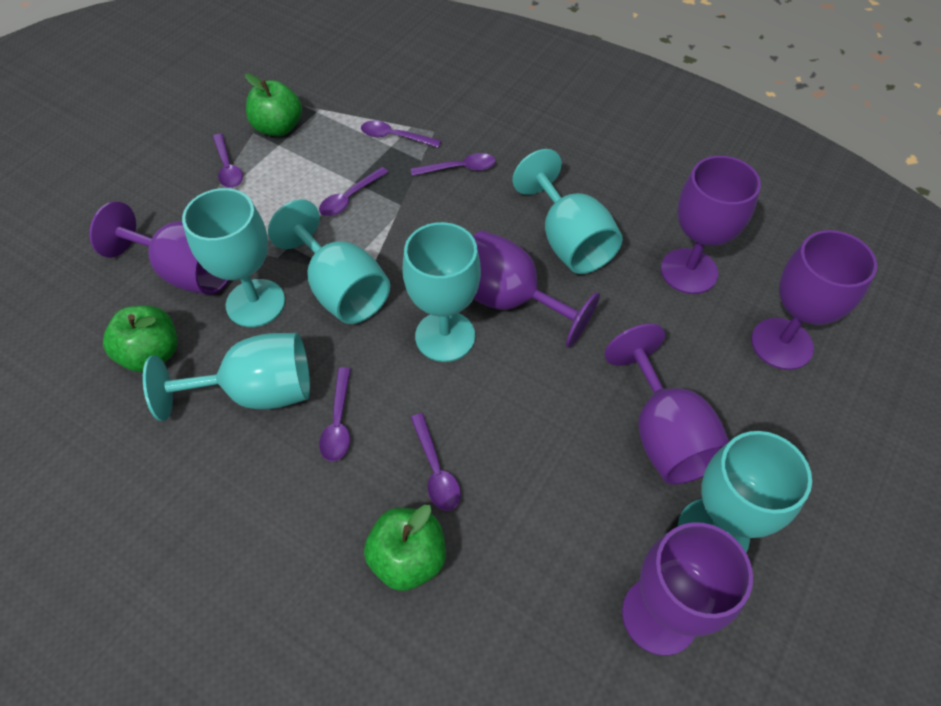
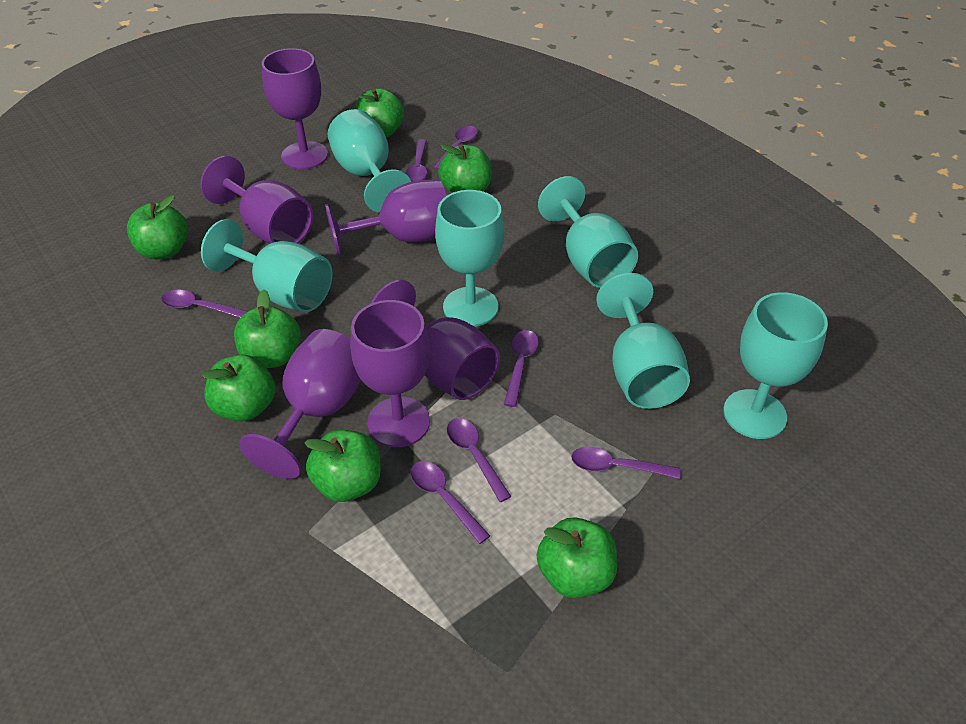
green apple: 3 -> 7
purple spoon: 6 -> 7

